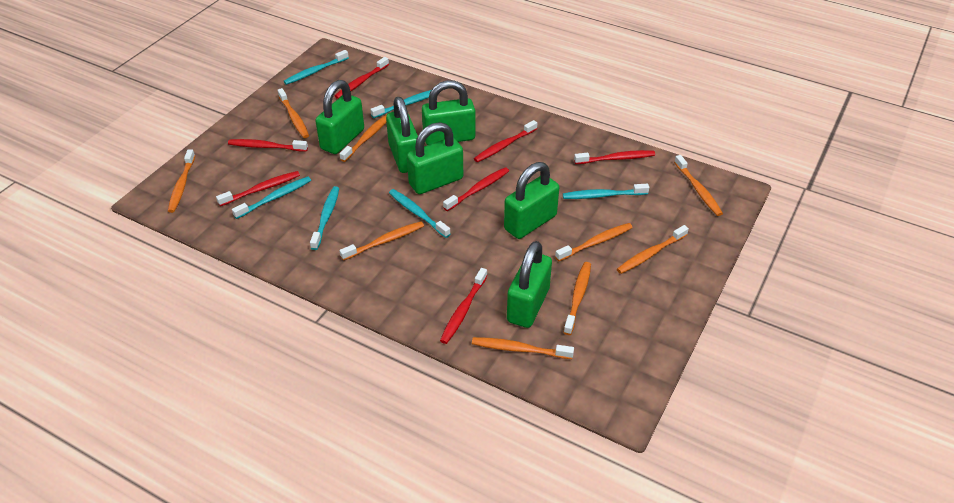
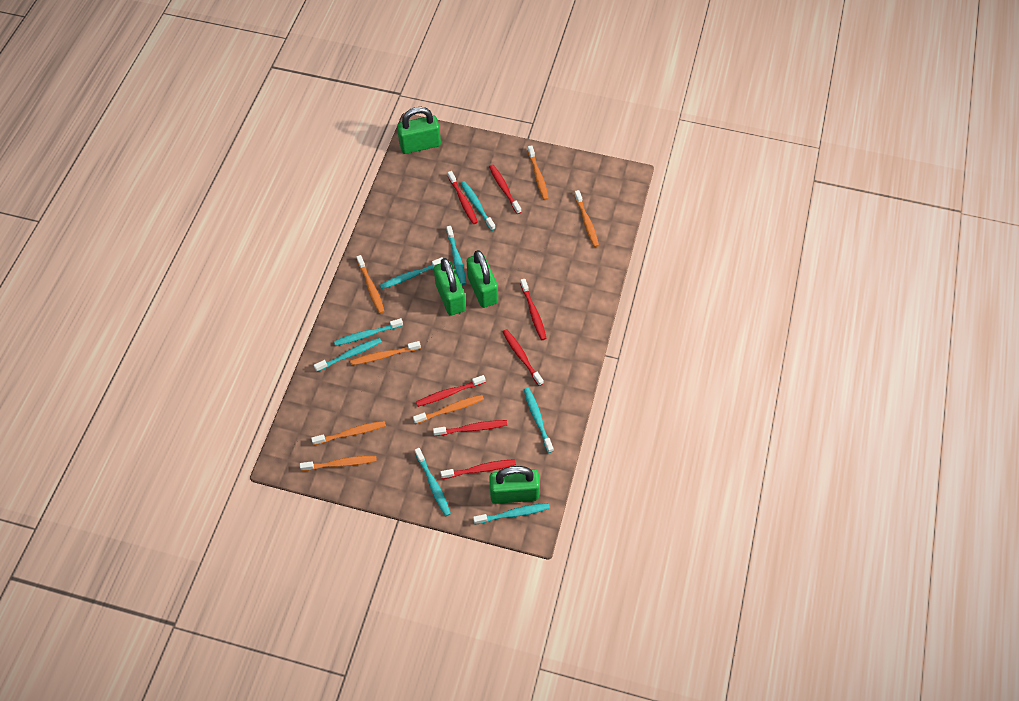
green padlock: 6 -> 4
orange toothbrush: 9 -> 7
turquoise toothbrush: 6 -> 8

